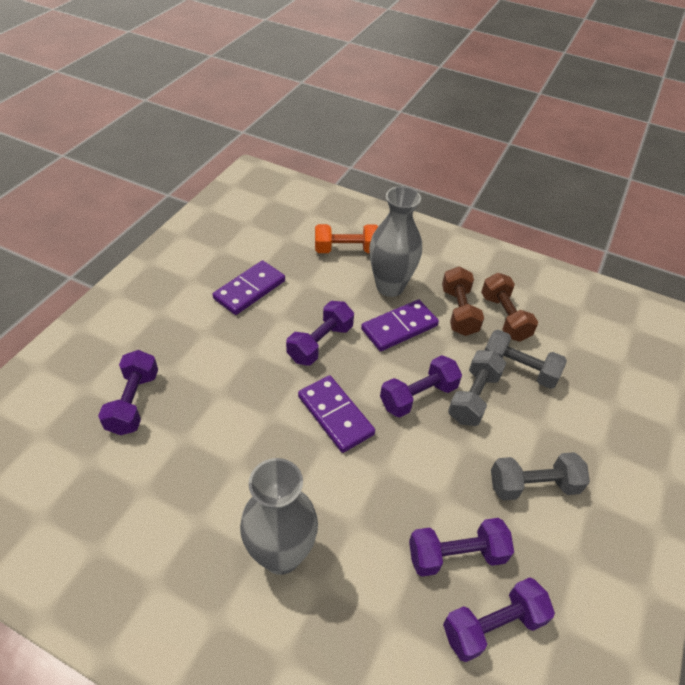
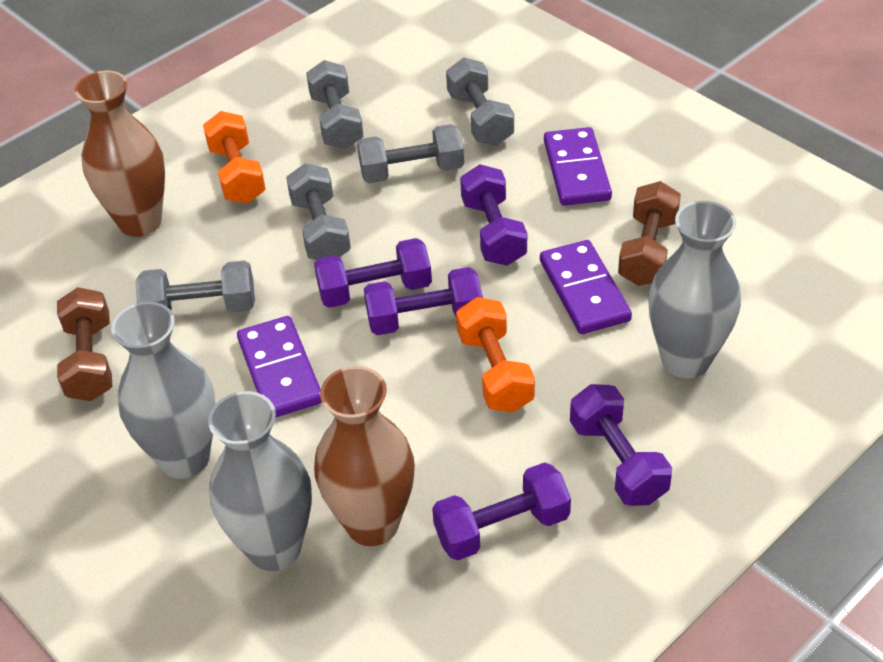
brown vase: 0 -> 2
grey dumbbell: 3 -> 5
grey vase: 2 -> 3
orange dumbbell: 1 -> 2

